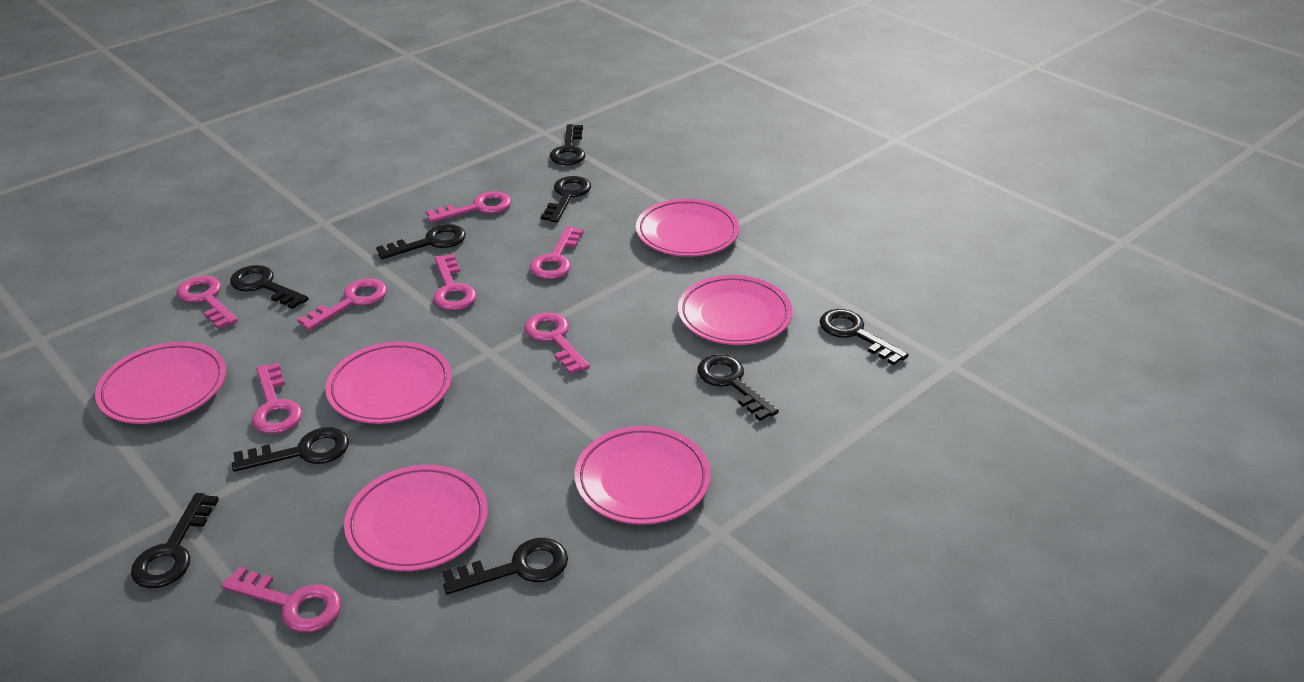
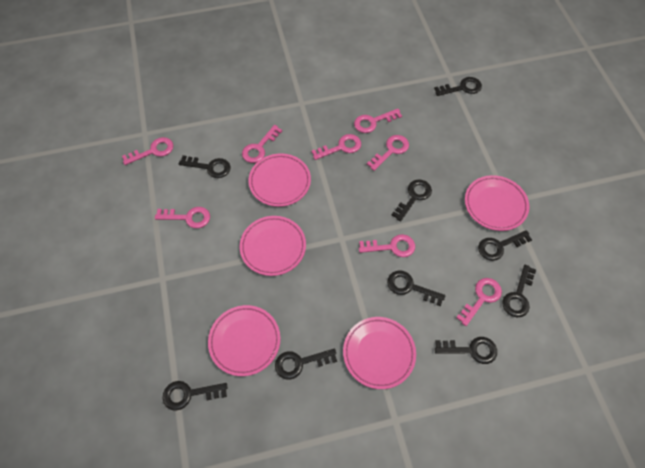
pink plate: 6 -> 5

